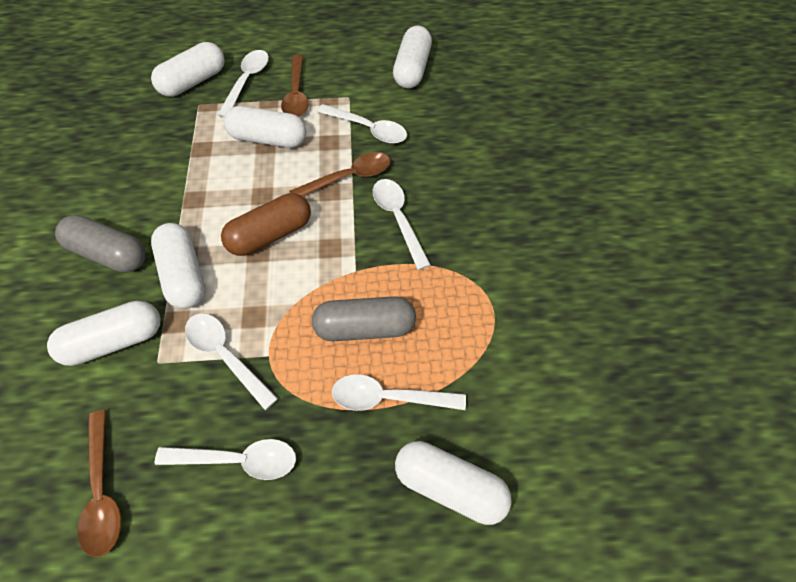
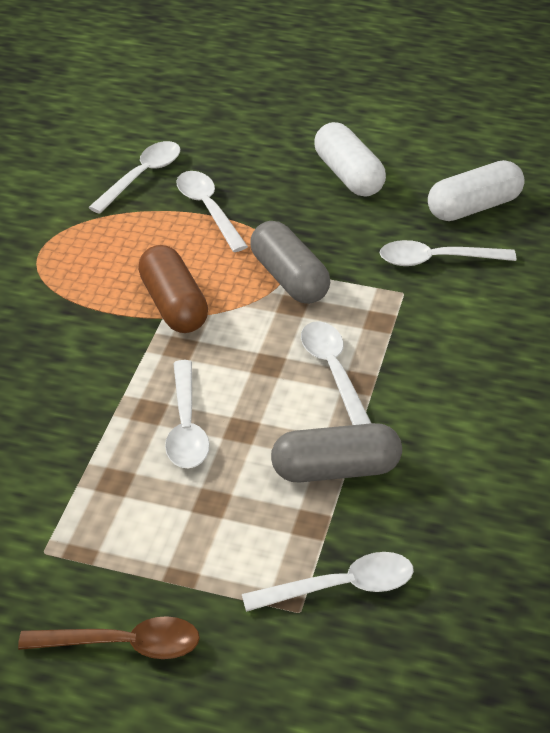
brown spoon: 3 -> 1
white capsule: 6 -> 2

